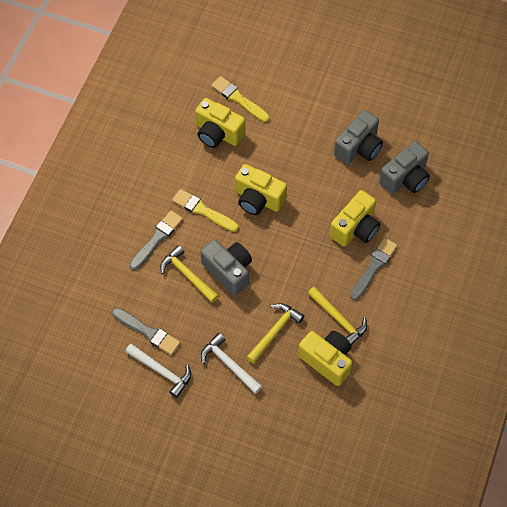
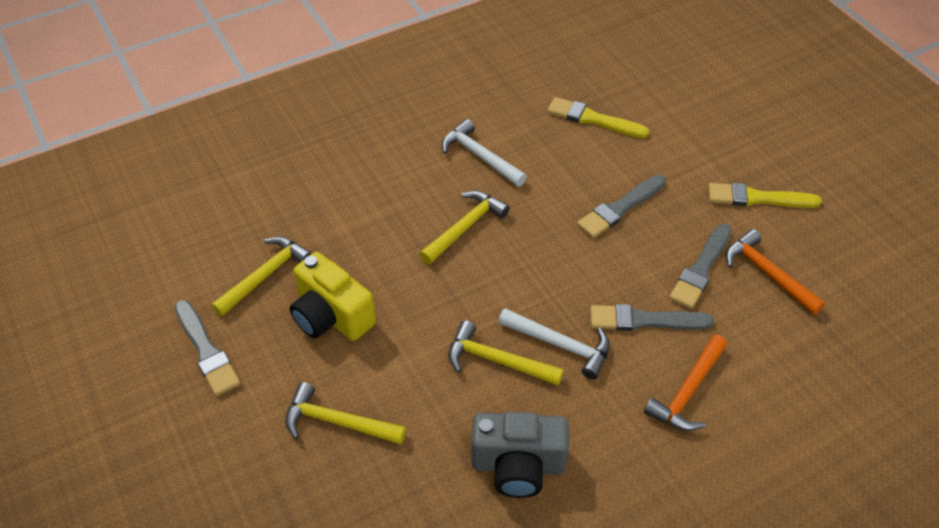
grey brush: 3 -> 4
grey camera: 3 -> 1
orange hammer: 0 -> 2
yellow camera: 4 -> 1
yellow hammer: 3 -> 4

